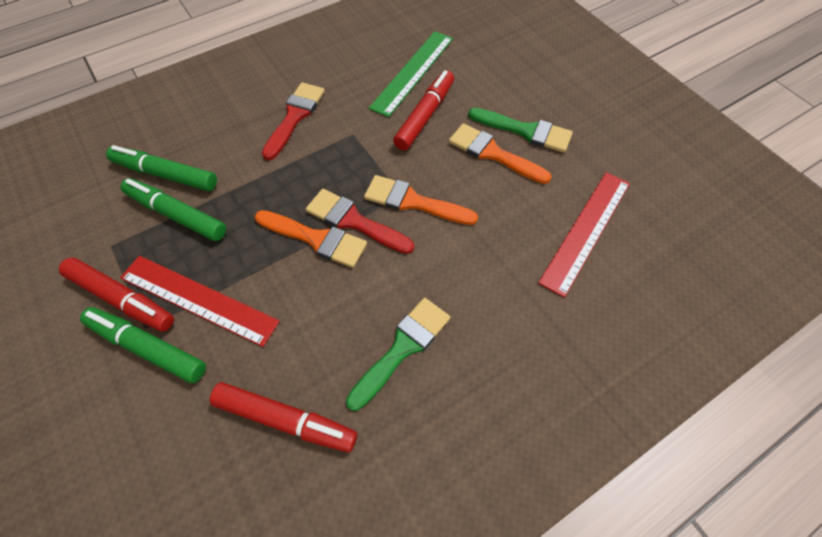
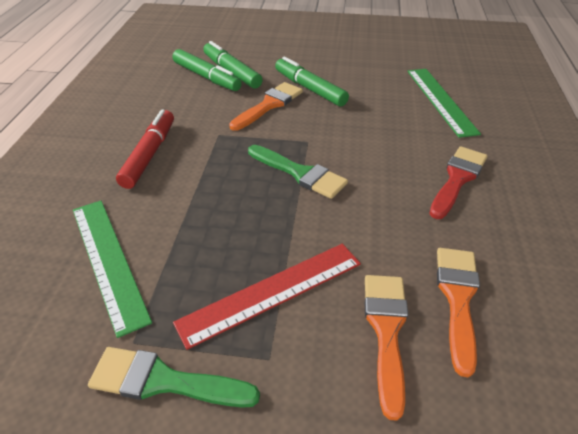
green ruler: 1 -> 2
red brush: 2 -> 1
red marker: 3 -> 1
red ruler: 2 -> 1

